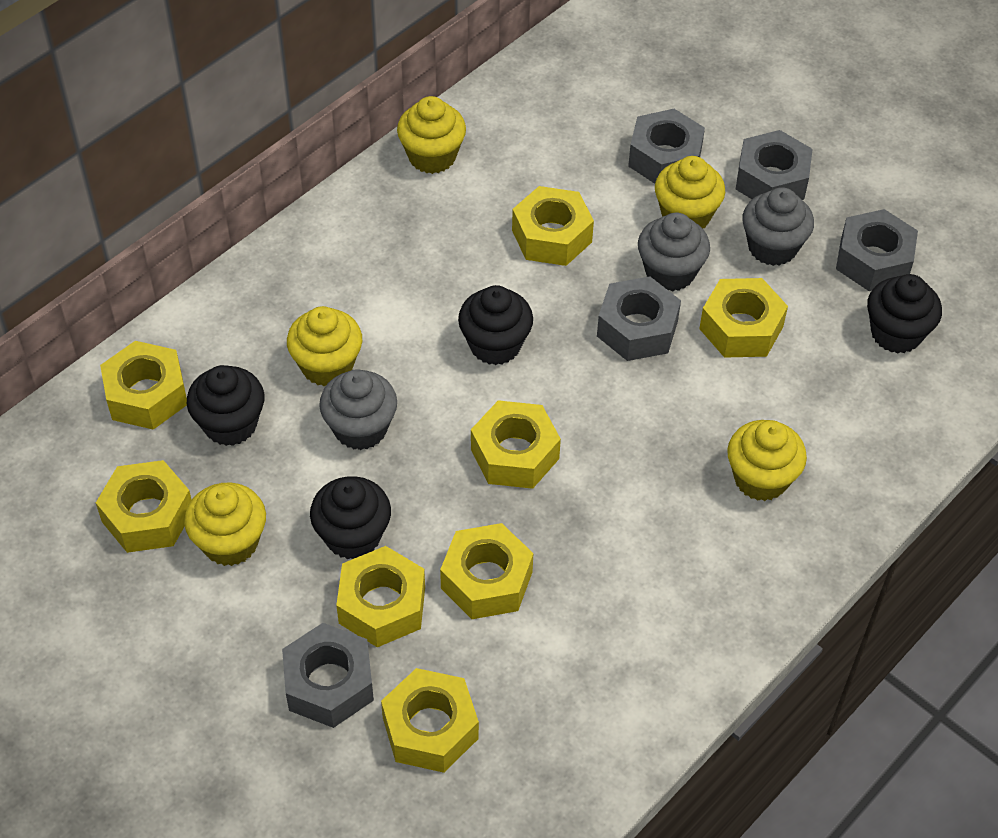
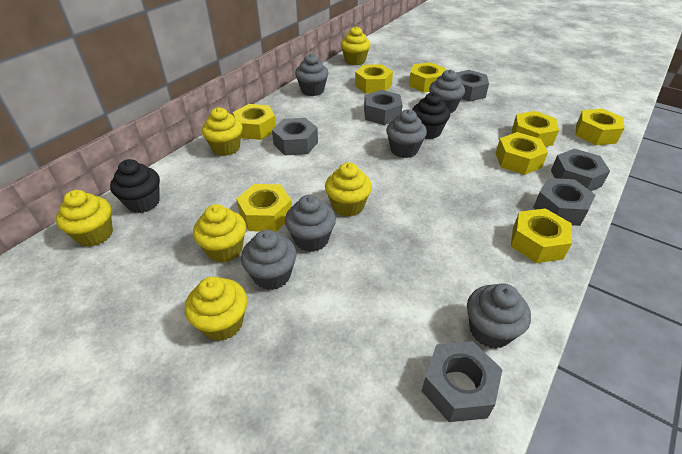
black cupcake: 4 -> 2
grey cupcake: 3 -> 6
grey nut: 5 -> 6
yellow cupcake: 5 -> 6

